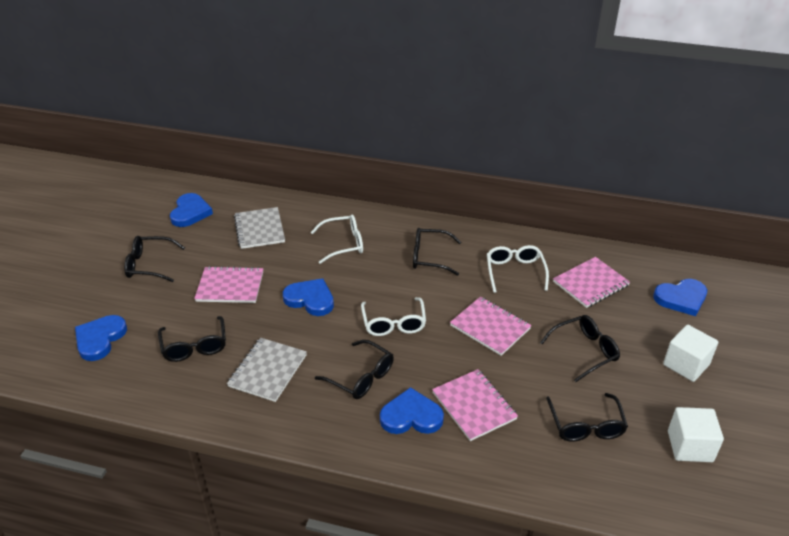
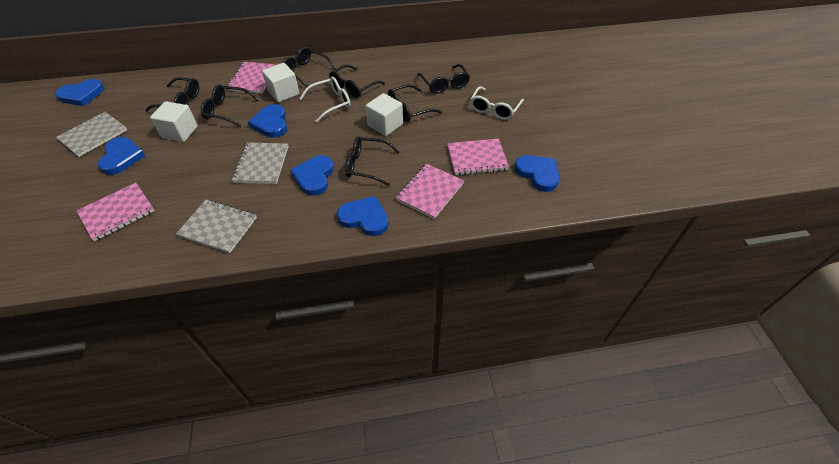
black glasses: 6 -> 7
blue heart: 5 -> 6
grey notebook: 2 -> 3
white cube: 2 -> 3
white glasses: 3 -> 2

